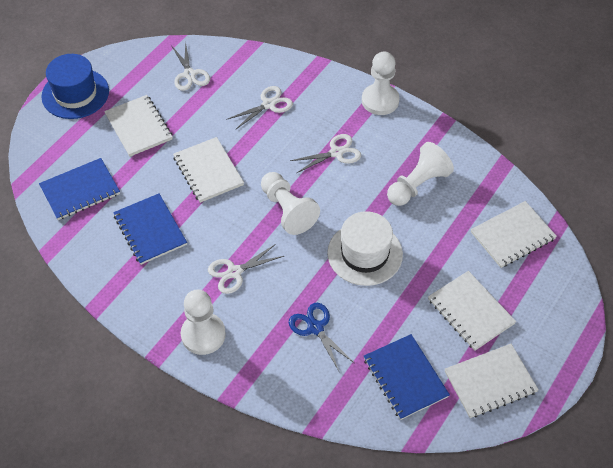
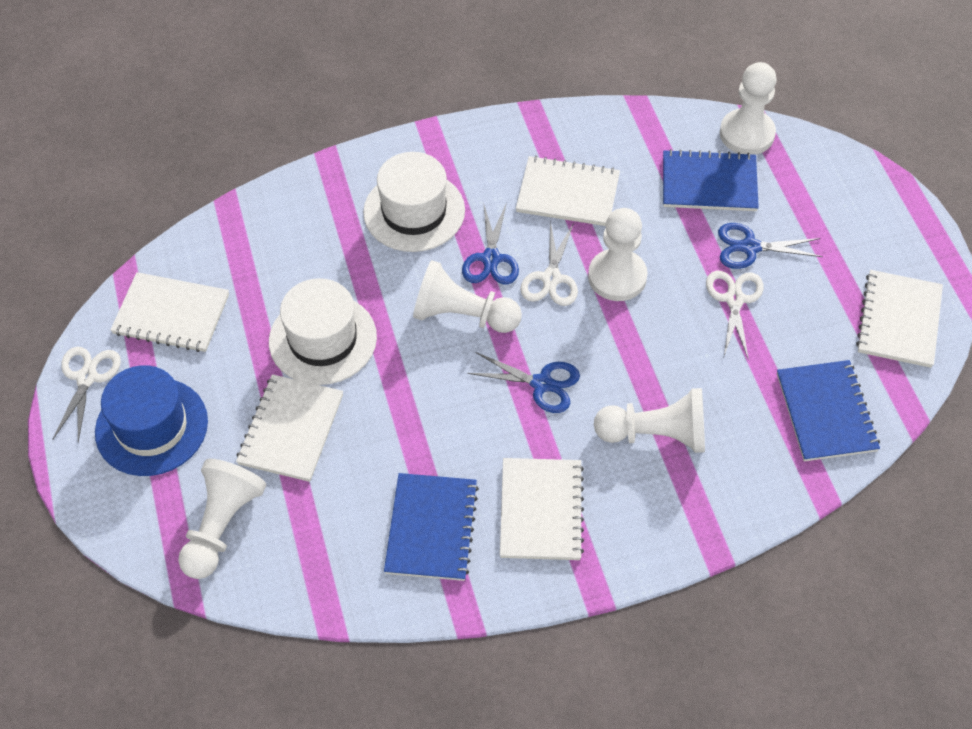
blue scissors: 1 -> 3
white hat: 1 -> 2
white pawn: 4 -> 5
white scissors: 4 -> 3

